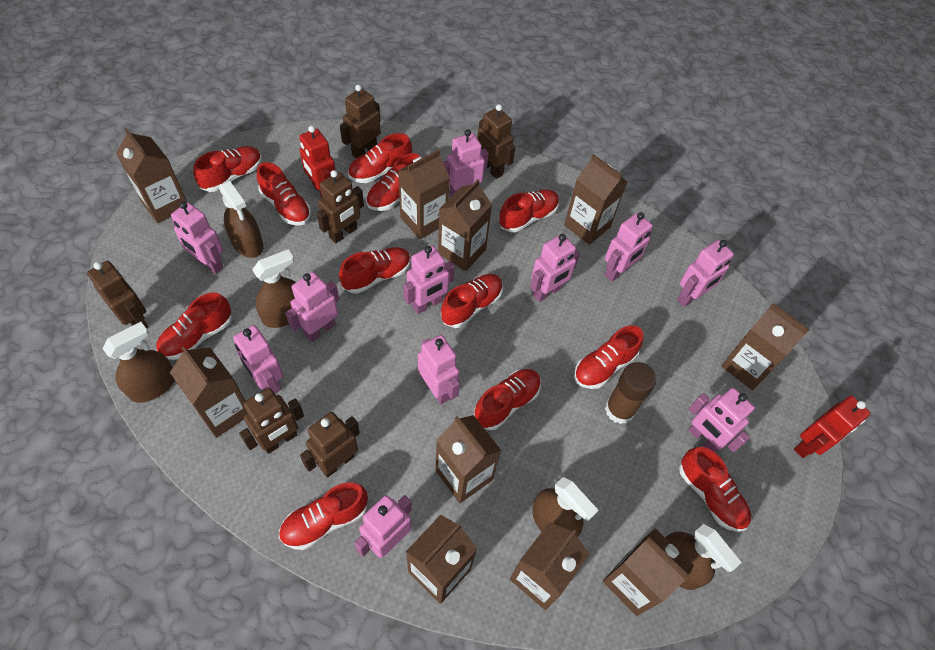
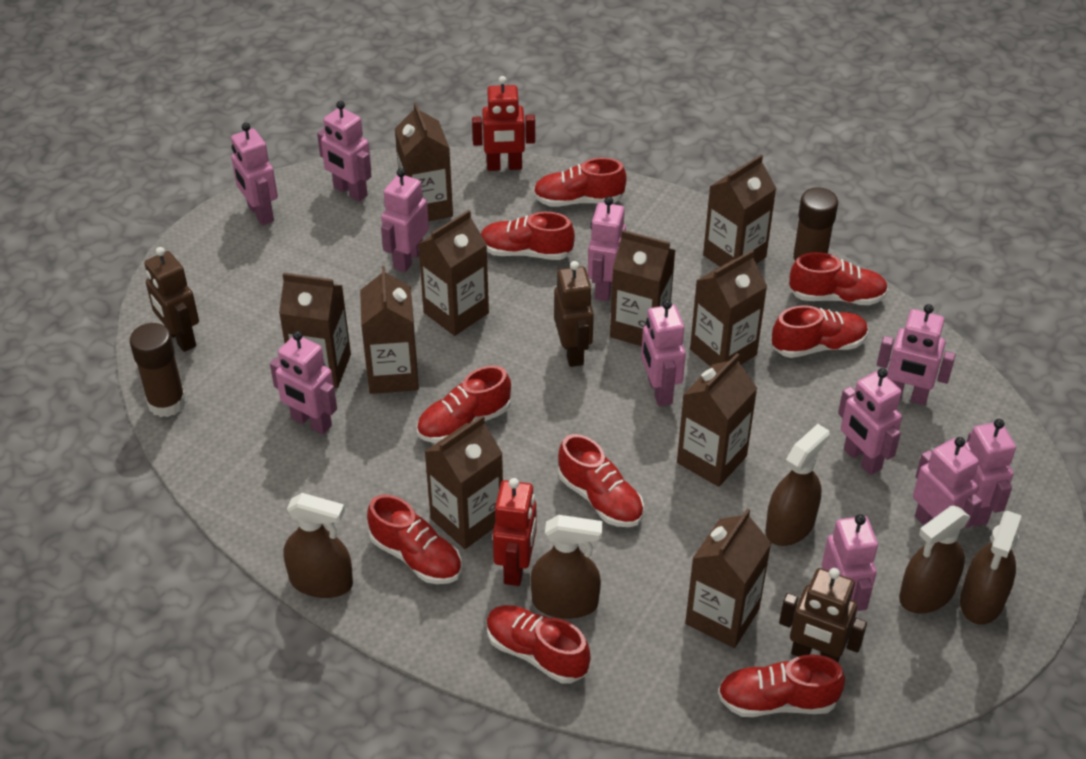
brown glue stick: 1 -> 2
brown robot: 6 -> 3
red shoe: 12 -> 9

